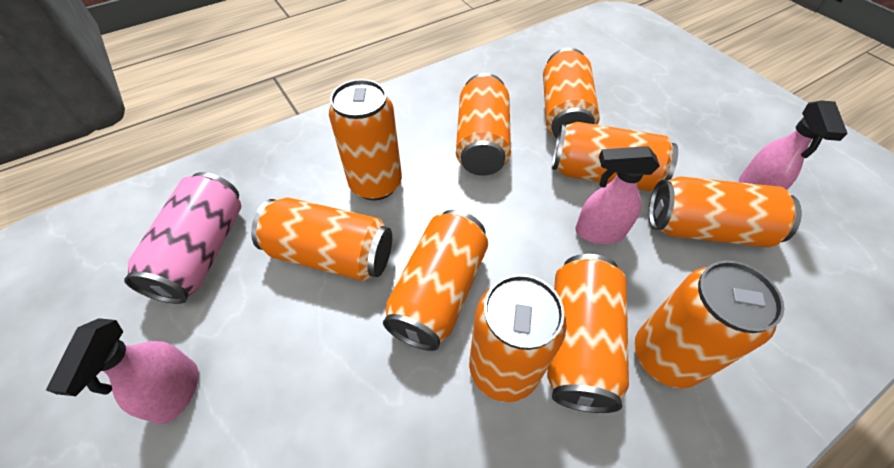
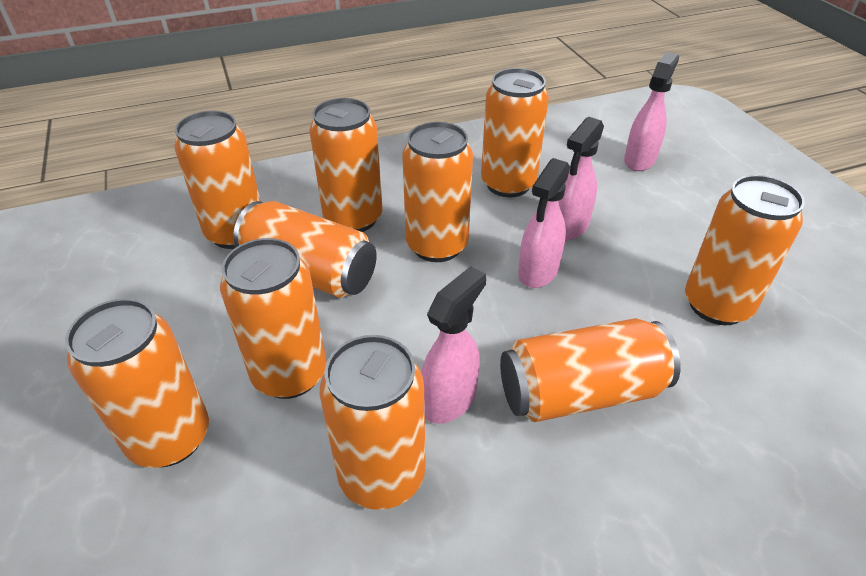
pink can: 1 -> 0
pink spray bottle: 3 -> 4

